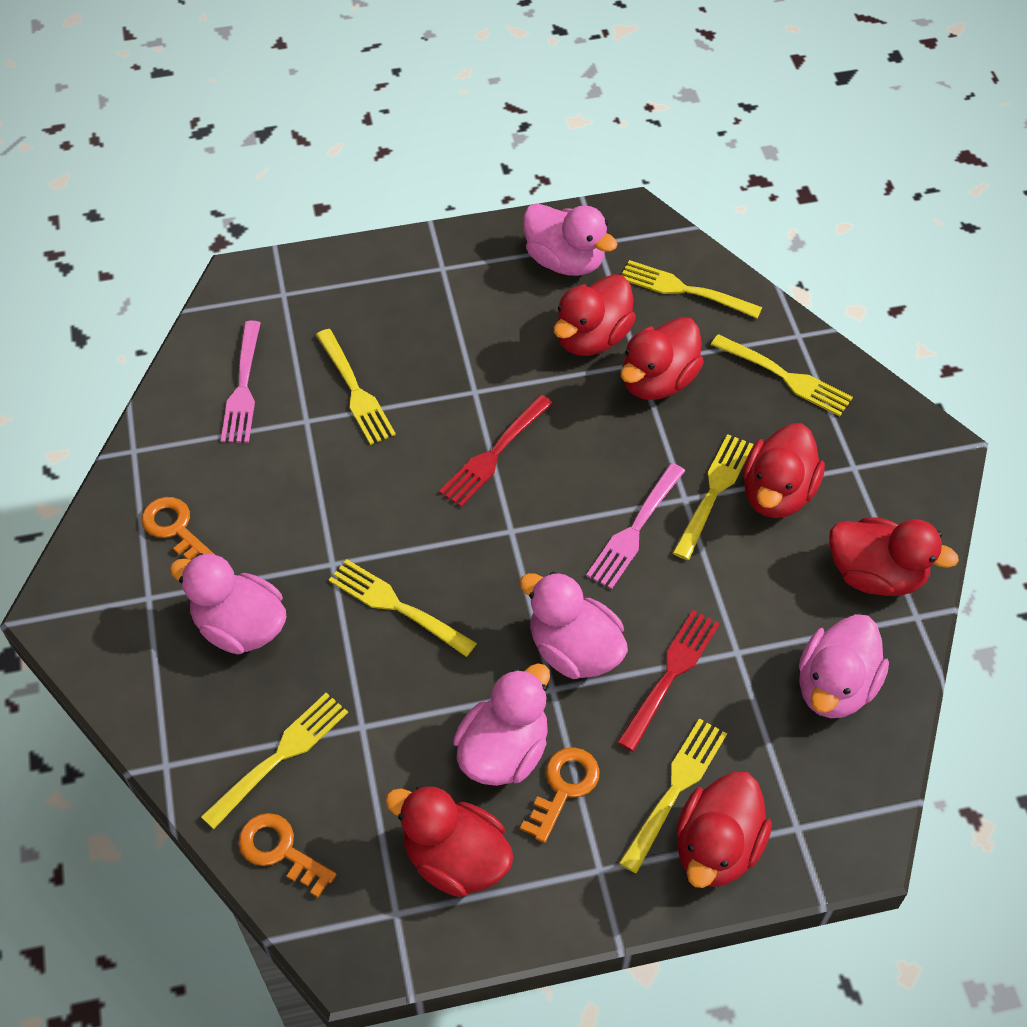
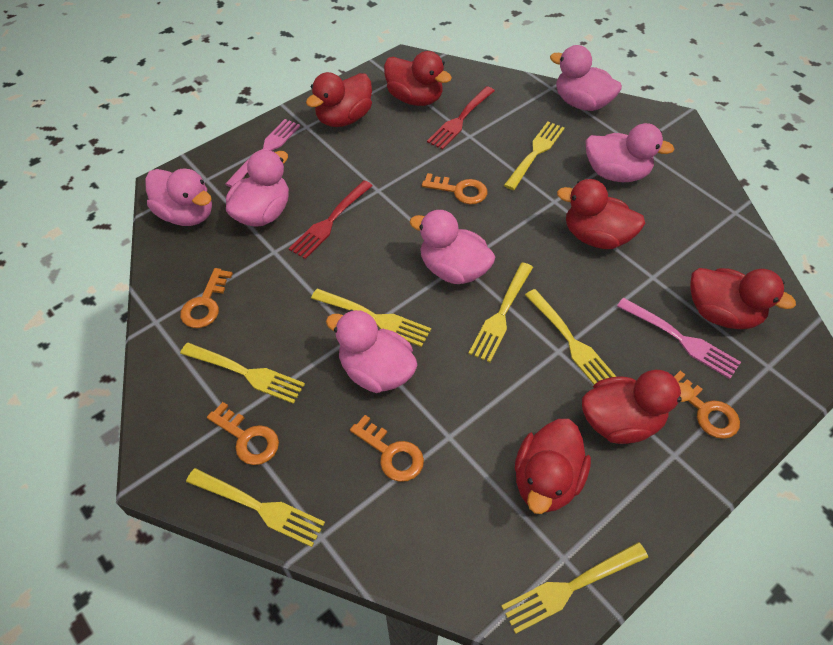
orange key: 3 -> 5
pink duck: 5 -> 6

